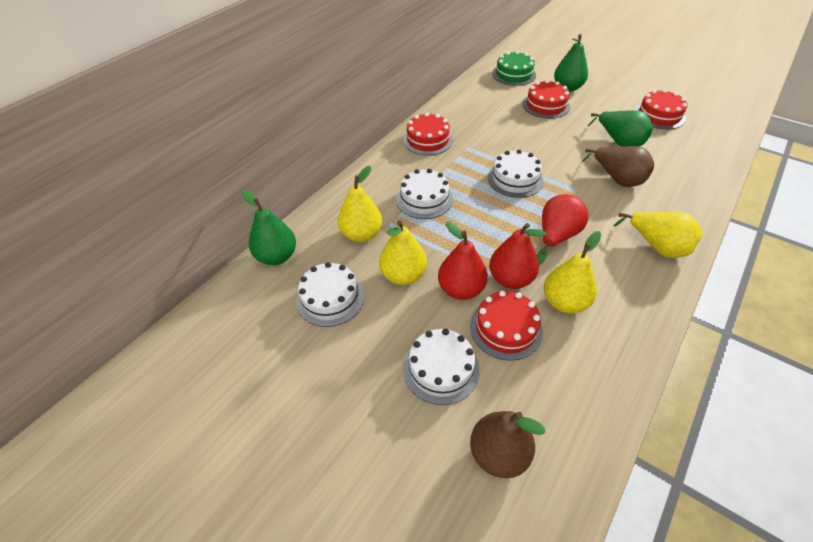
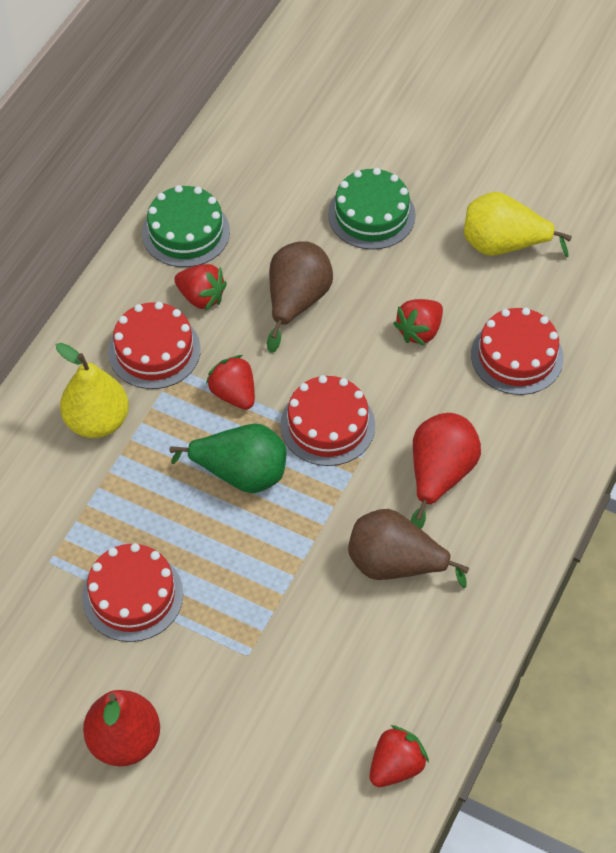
green cake: 1 -> 2
green pear: 3 -> 1
red pear: 3 -> 2
red strawberry: 0 -> 4
white cake: 4 -> 0
yellow pear: 4 -> 2

